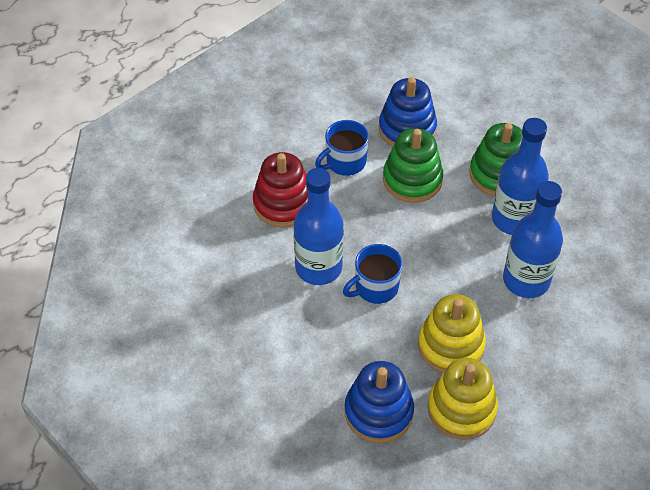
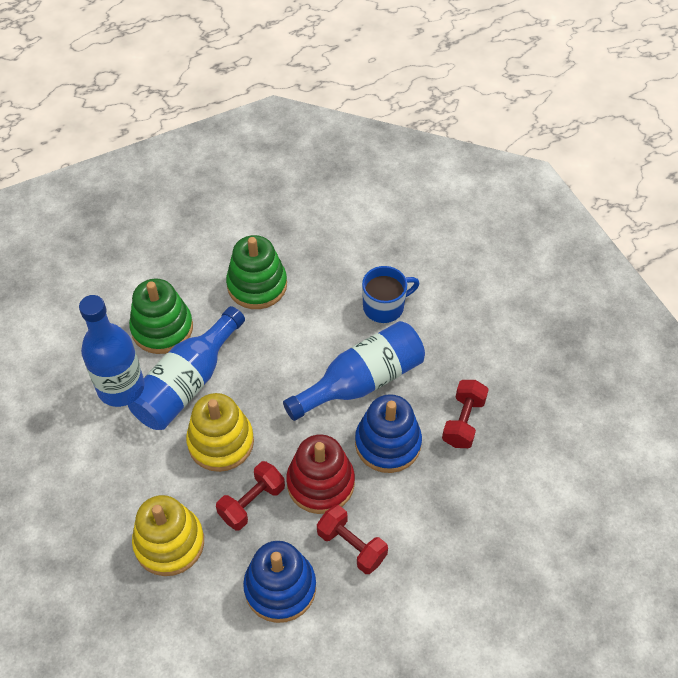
blue mug: 2 -> 1
red dumbbell: 0 -> 3

